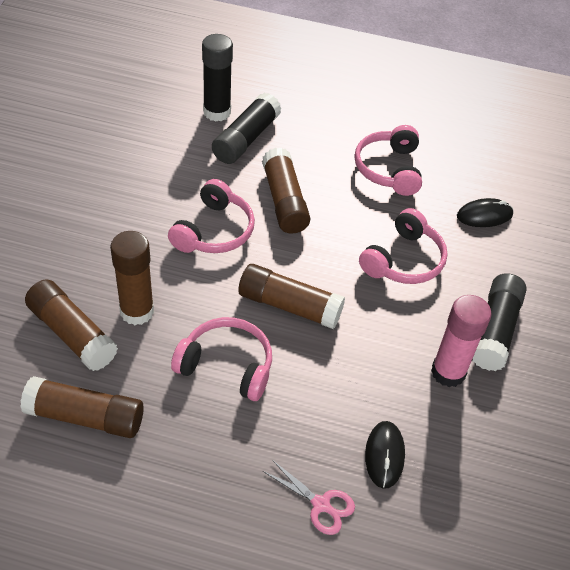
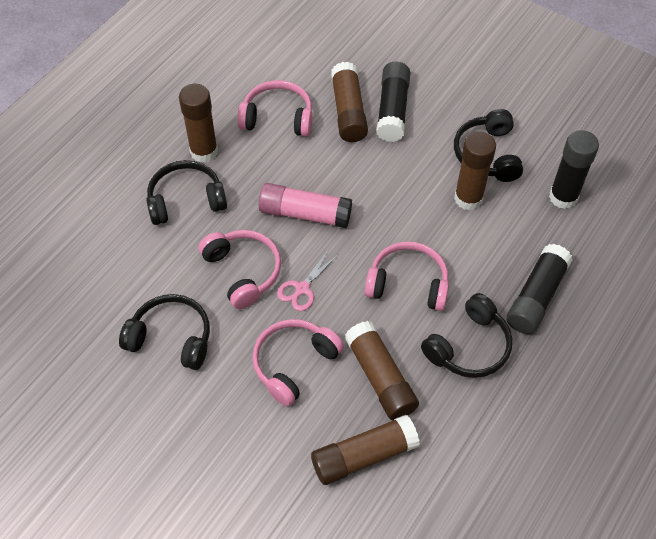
black headphones: 0 -> 4
black mouse: 2 -> 0

